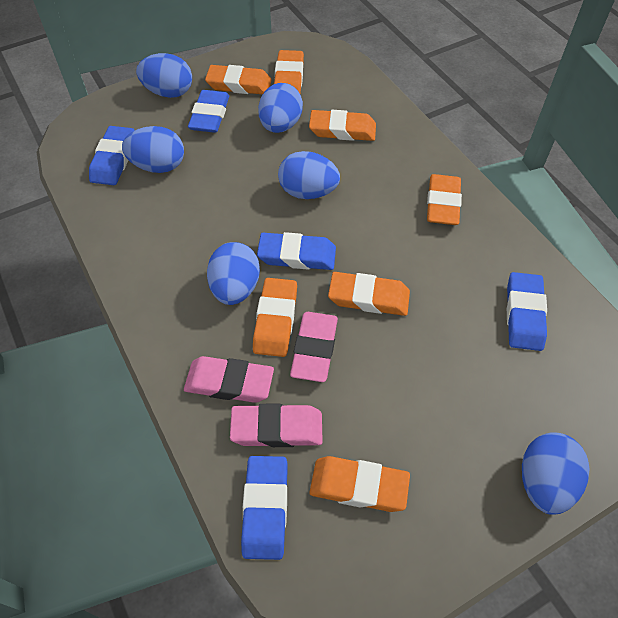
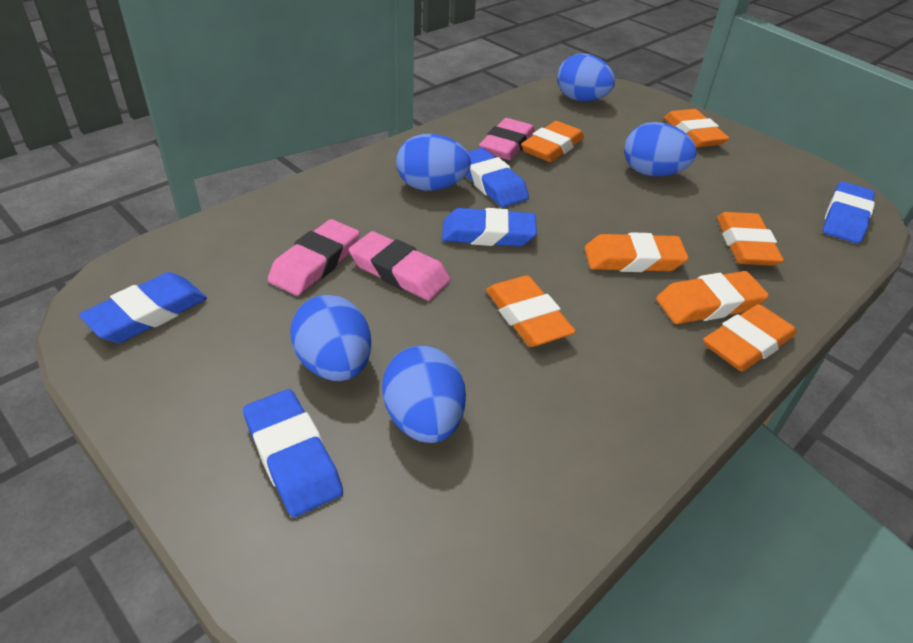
blue egg: 6 -> 5

